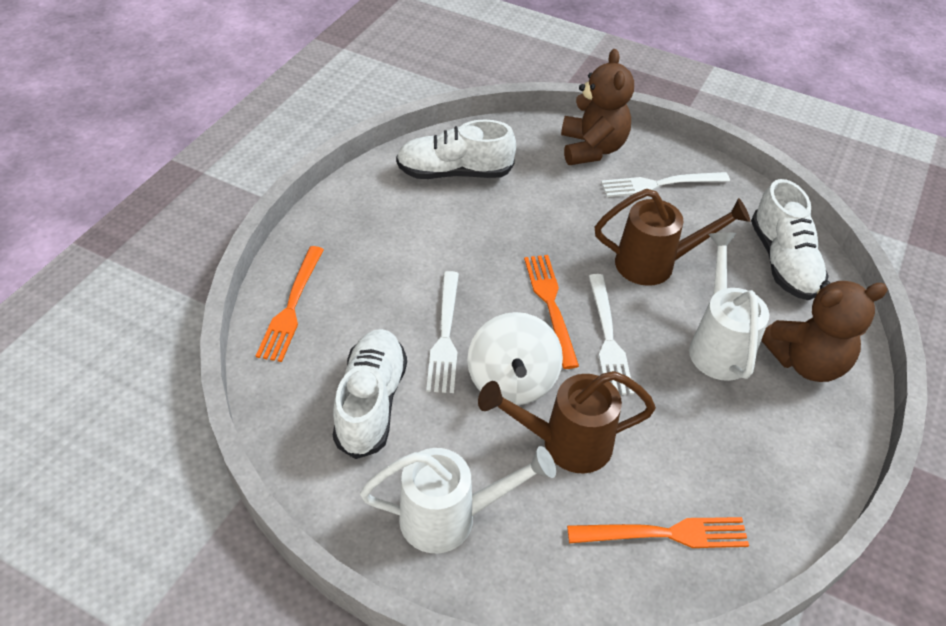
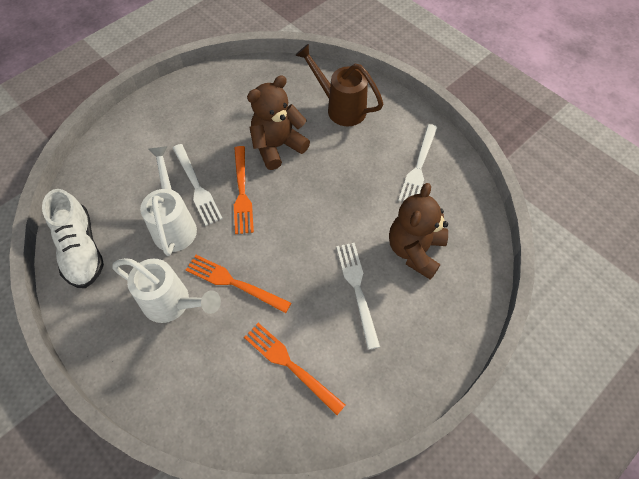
brown watering can: 2 -> 1
white shoe: 3 -> 1
white spinning top: 1 -> 0

